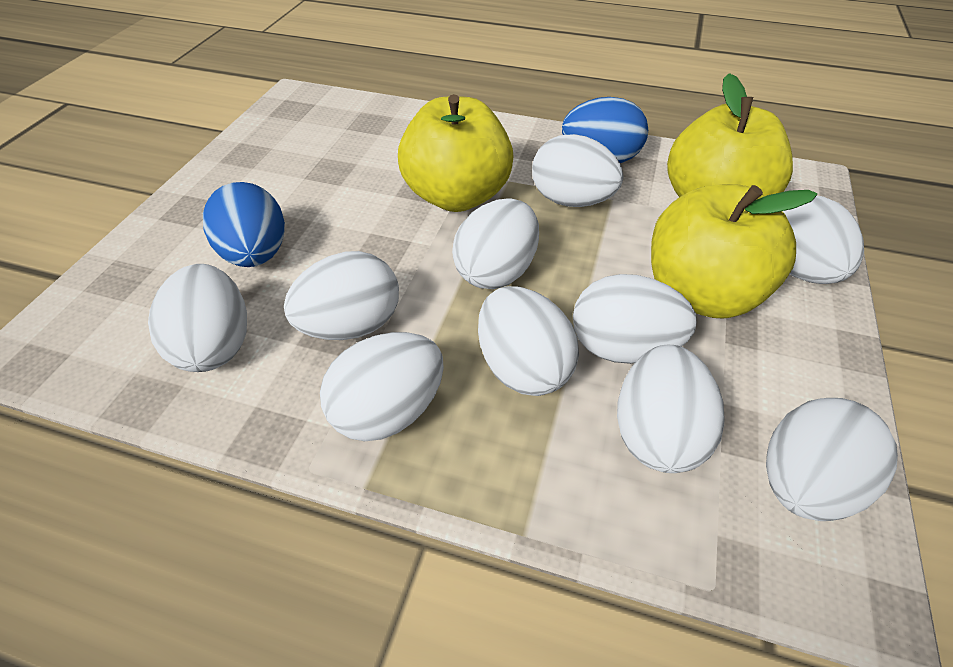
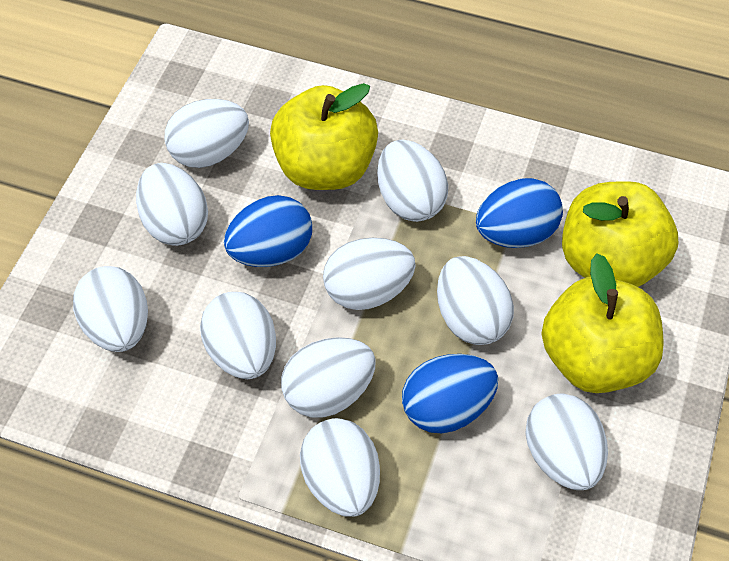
blue egg: 2 -> 3

